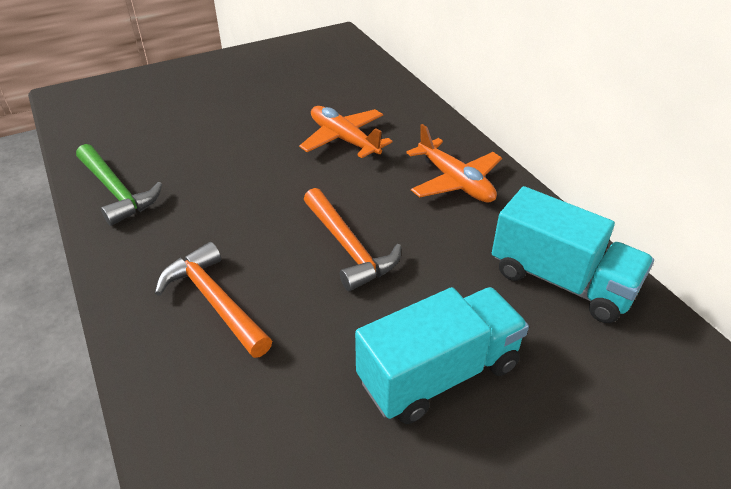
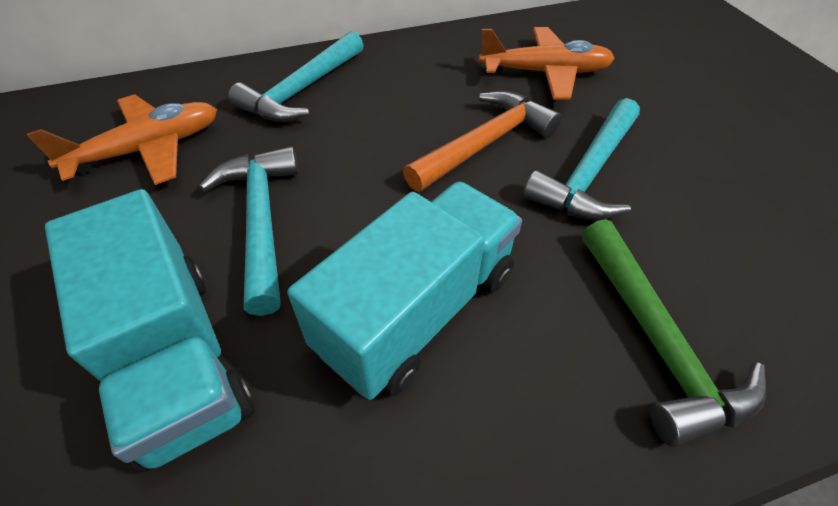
orange hammer: 2 -> 1
turquoise hammer: 0 -> 3

